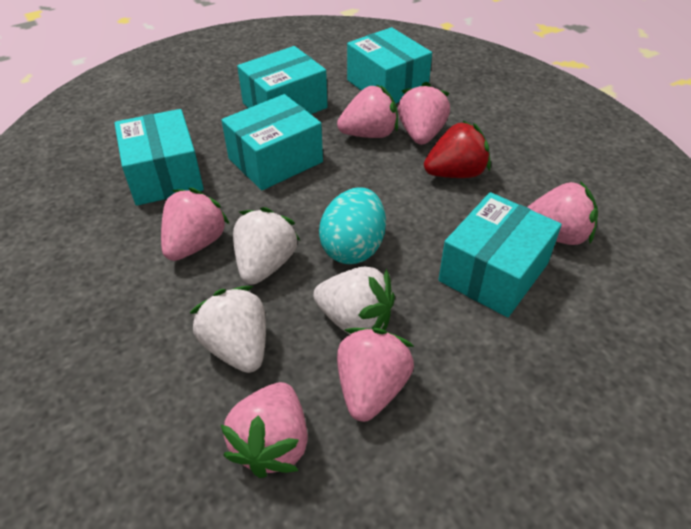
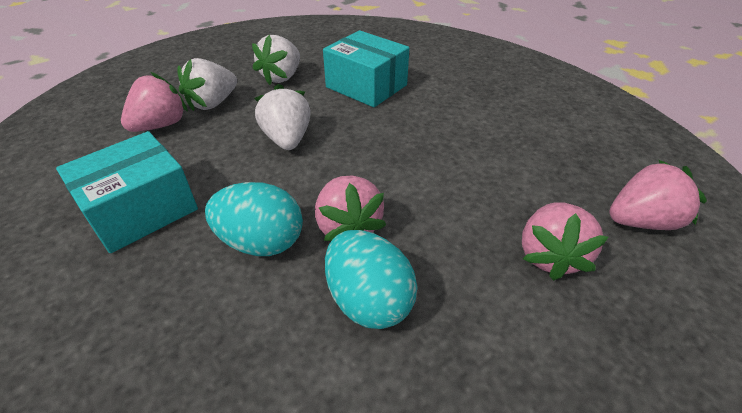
pink strawberry: 6 -> 4
red strawberry: 1 -> 0
turquoise box: 5 -> 2
turquoise egg: 1 -> 2

